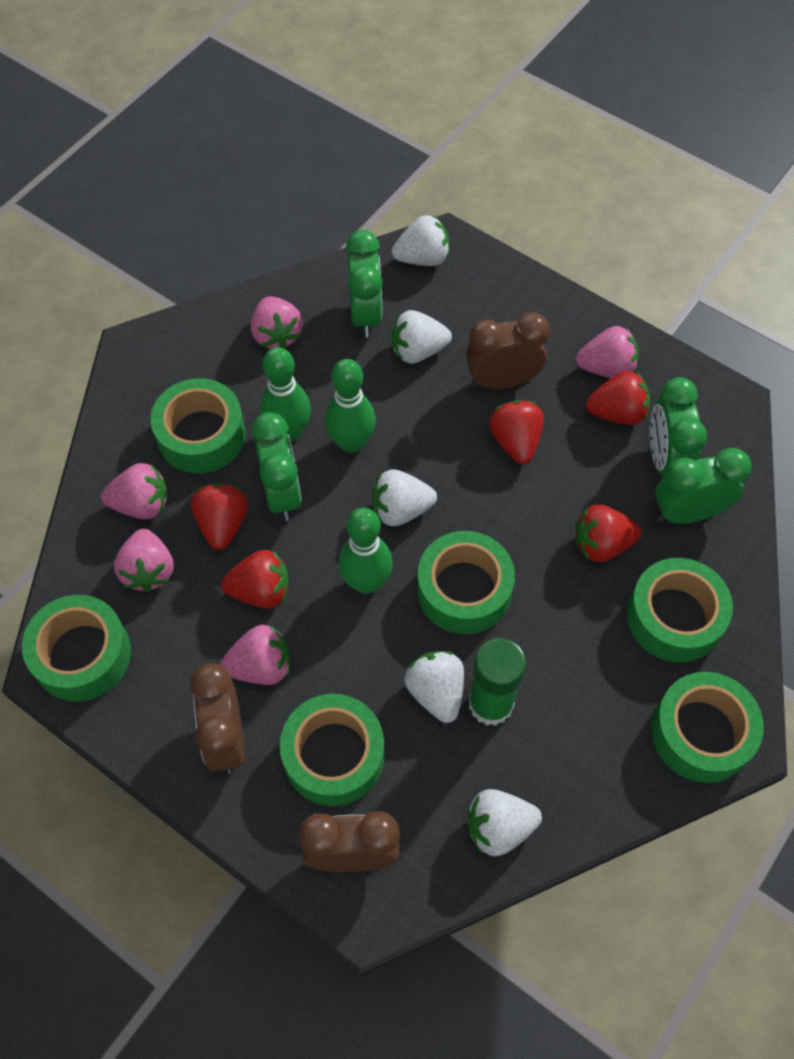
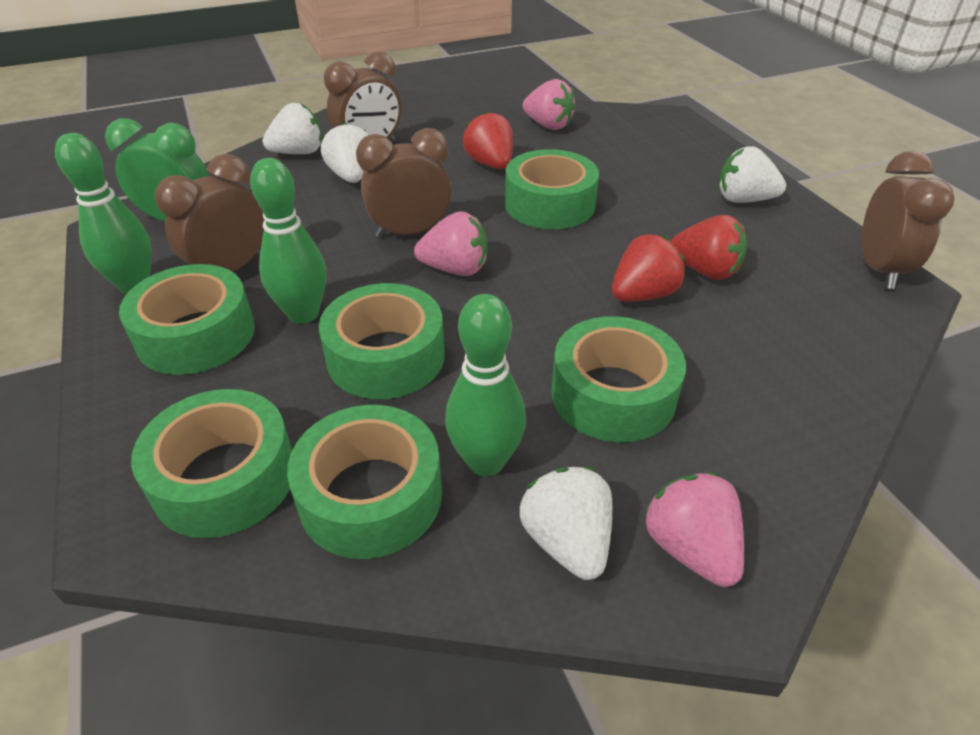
brown clock: 3 -> 4
green clock: 4 -> 1
green glue stick: 1 -> 0
pink strawberry: 5 -> 3
red strawberry: 5 -> 3
white strawberry: 5 -> 4

